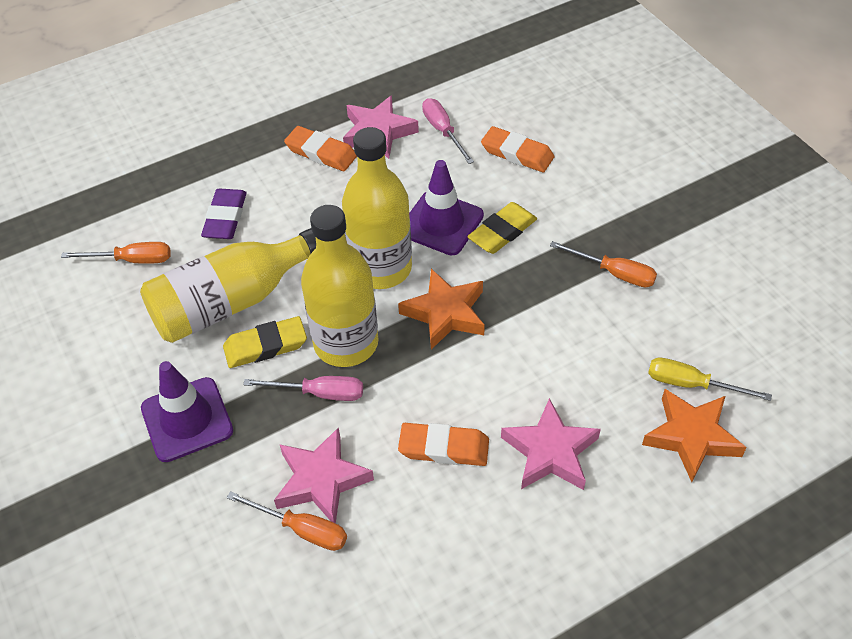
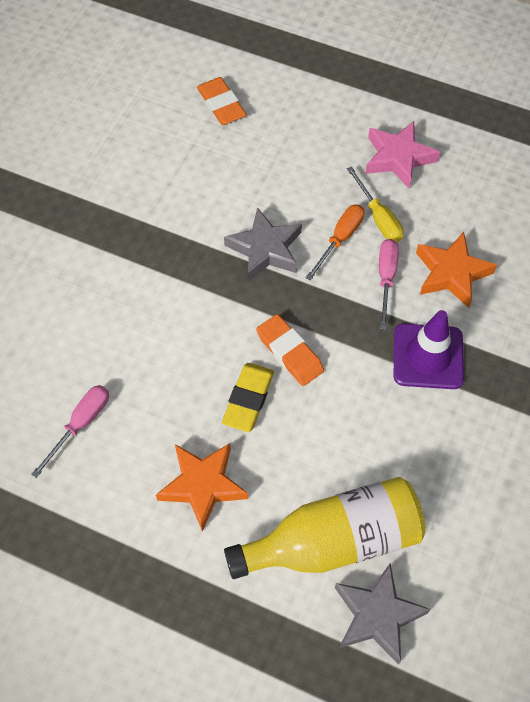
grey star: 0 -> 2
orange eraser: 3 -> 2
orange screwdriver: 3 -> 1
pink star: 3 -> 1
purple eraser: 1 -> 0
purple traffic cone: 2 -> 1
yellow bottle: 3 -> 1
yellow eraser: 2 -> 1

